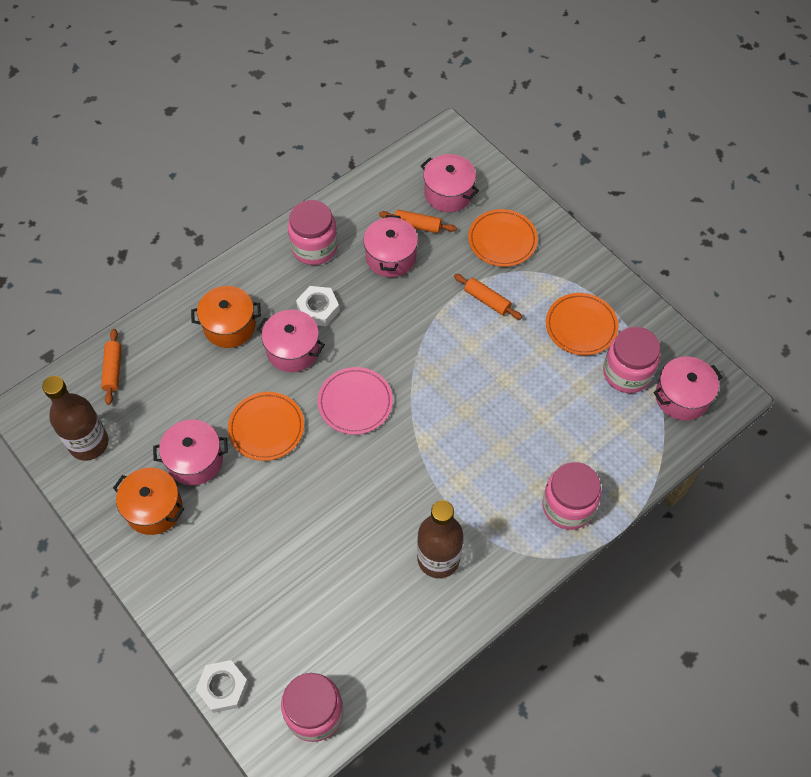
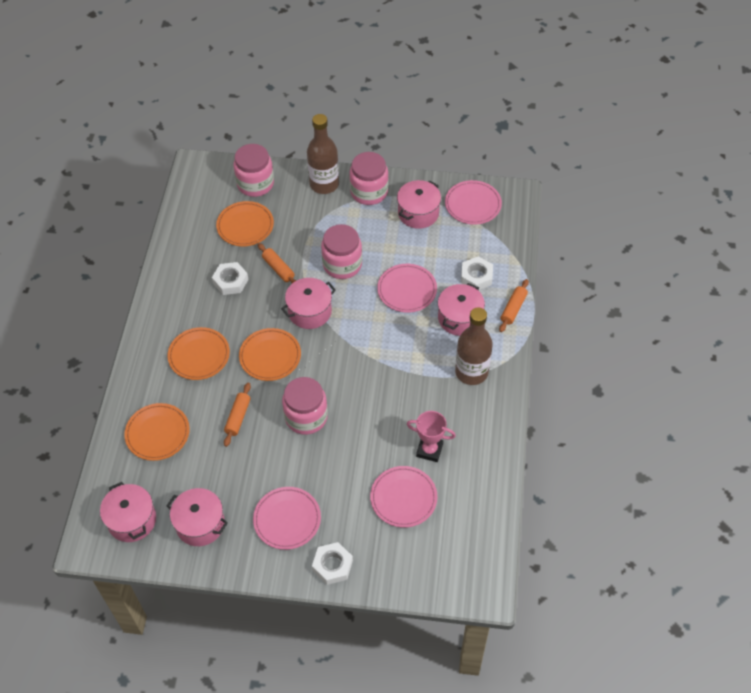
orange plate: 3 -> 4
orange pot: 2 -> 0
pink plate: 1 -> 4
pink trophy: 0 -> 1
white nut: 2 -> 3

